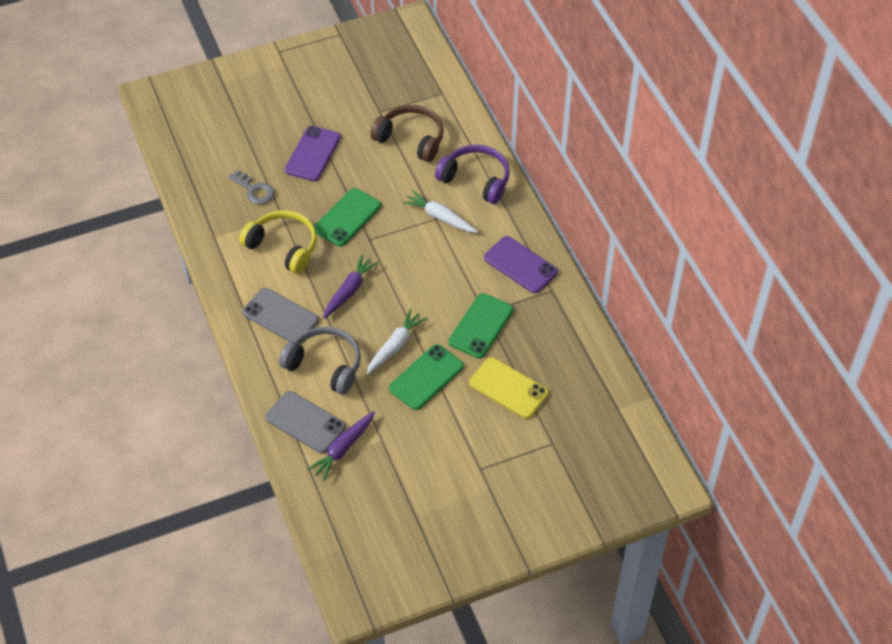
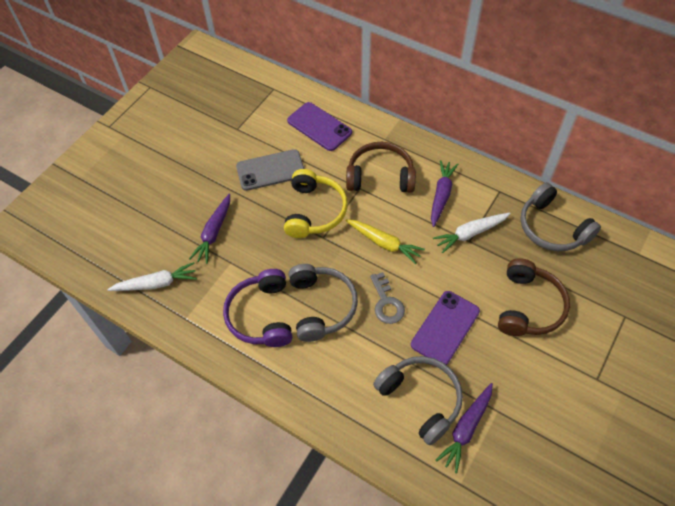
brown headphones: 1 -> 2
green phone: 3 -> 0
grey headphones: 1 -> 3
grey phone: 2 -> 1
purple carrot: 2 -> 3
yellow carrot: 0 -> 1
yellow phone: 1 -> 0

